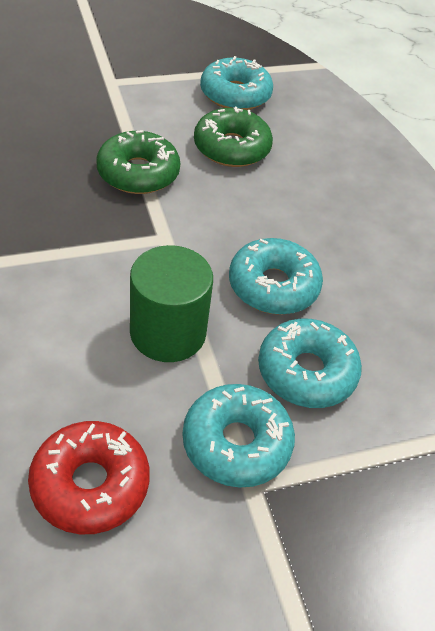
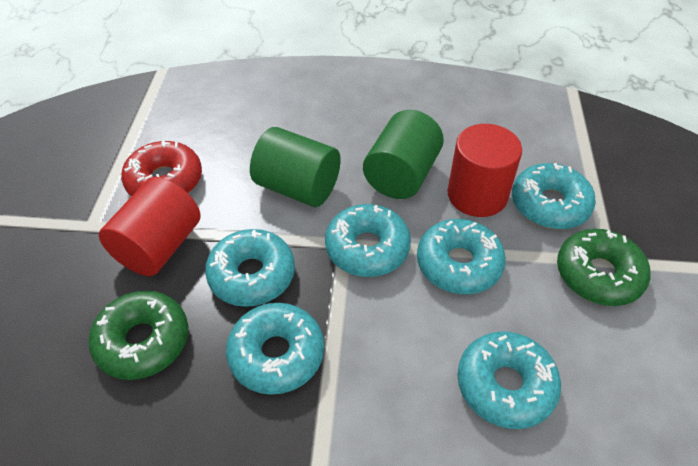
green cylinder: 1 -> 2
red cylinder: 0 -> 2
turquoise donut: 4 -> 6

